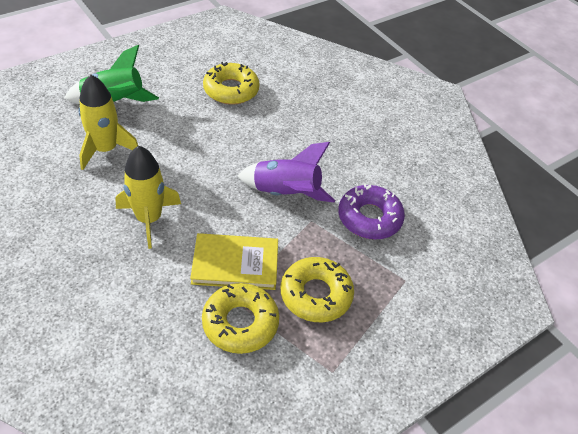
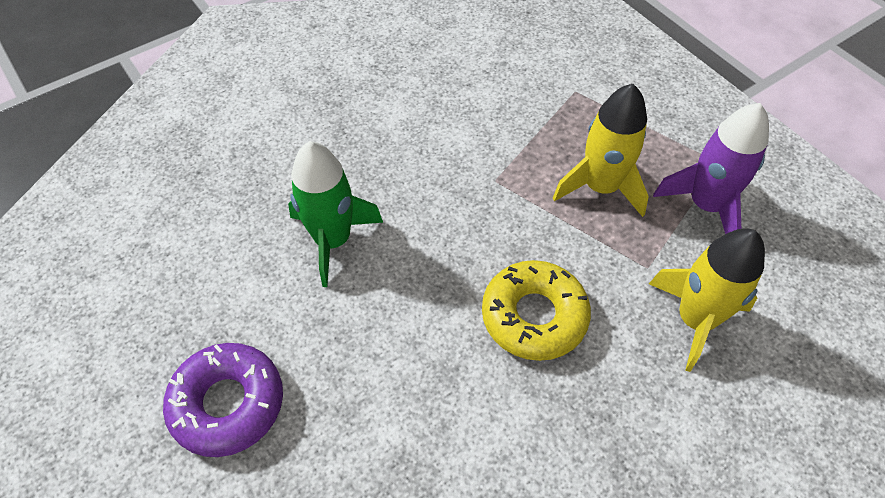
yellow book: 1 -> 0
yellow donut: 3 -> 1

